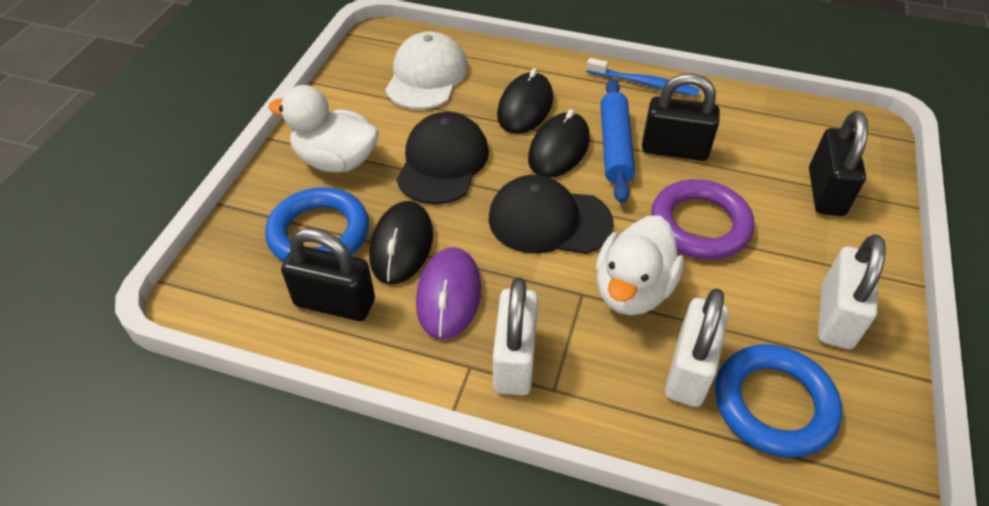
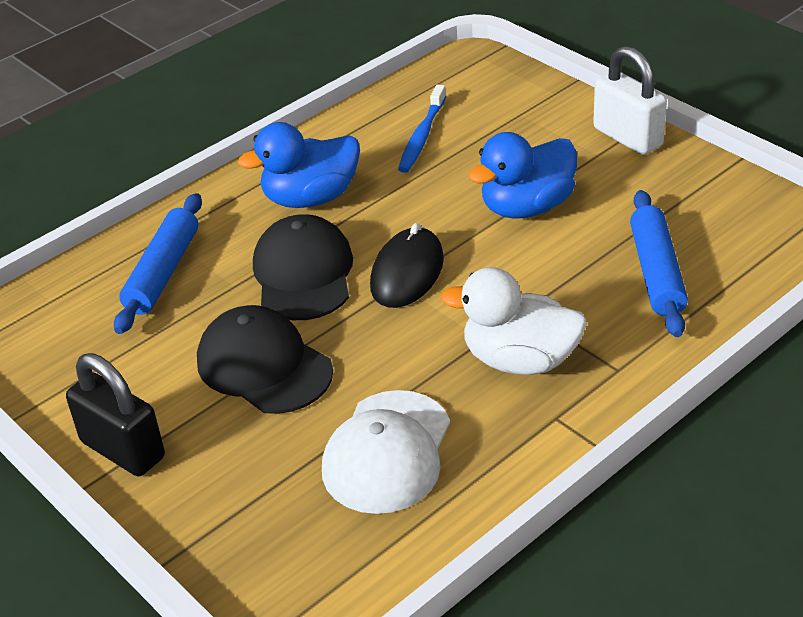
black mouse: 3 -> 1
black padlock: 3 -> 1
blue duck: 0 -> 2
blue ring: 2 -> 0
blue rolling pin: 1 -> 2
purple mouse: 1 -> 0
purple ring: 1 -> 0
white duck: 2 -> 1
white padlock: 3 -> 1

